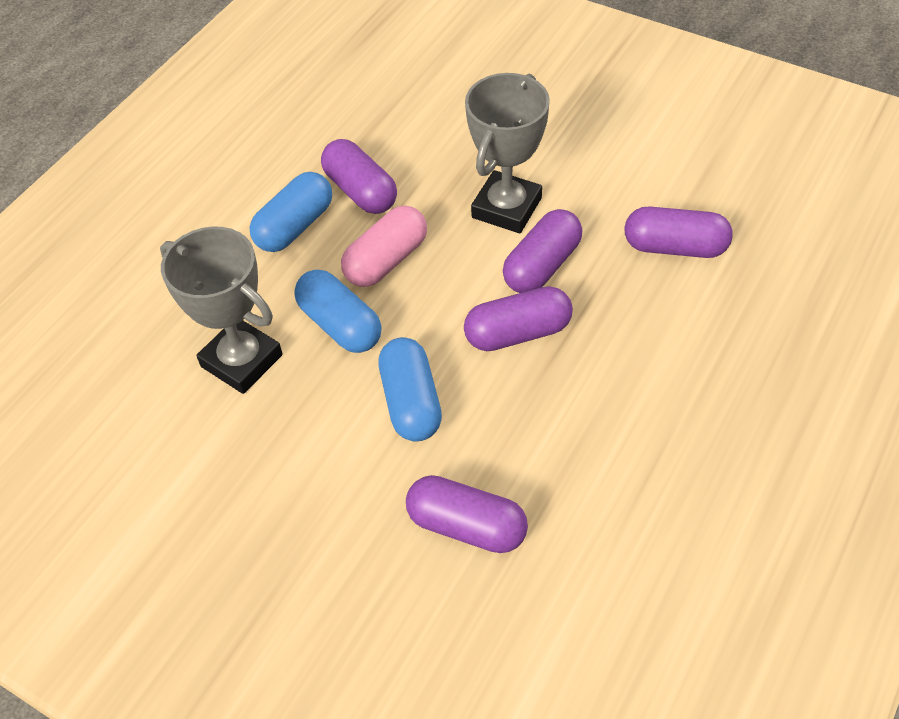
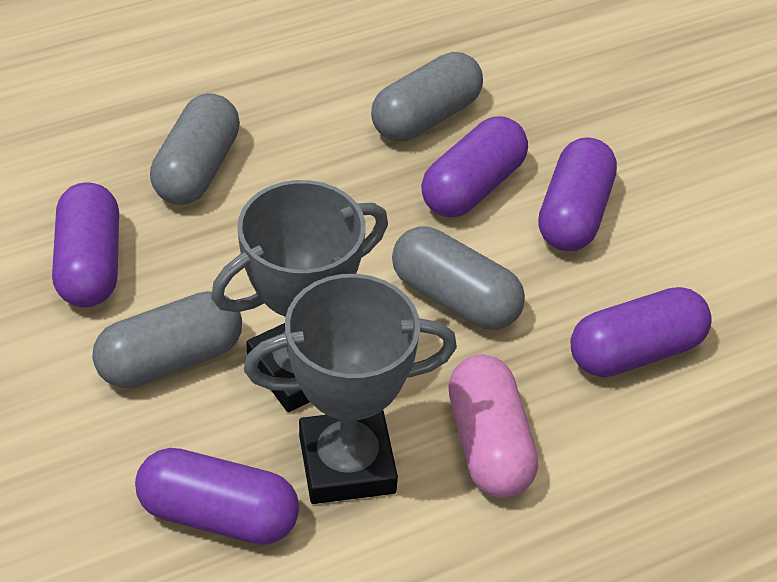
blue capsule: 3 -> 0
grey capsule: 0 -> 4

